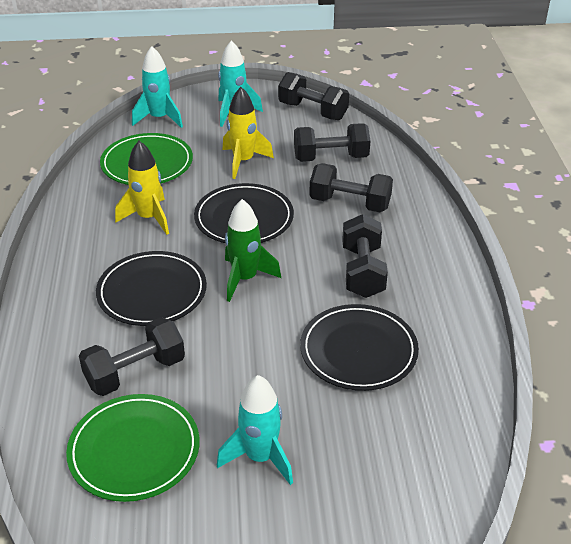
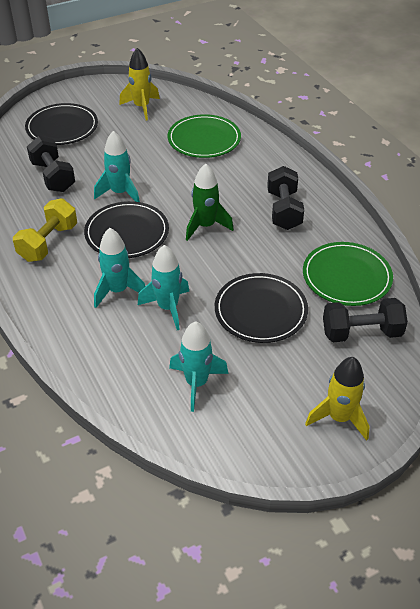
black dumbbell: 5 -> 3
turquoise rocket: 3 -> 4
yellow dumbbell: 0 -> 1

